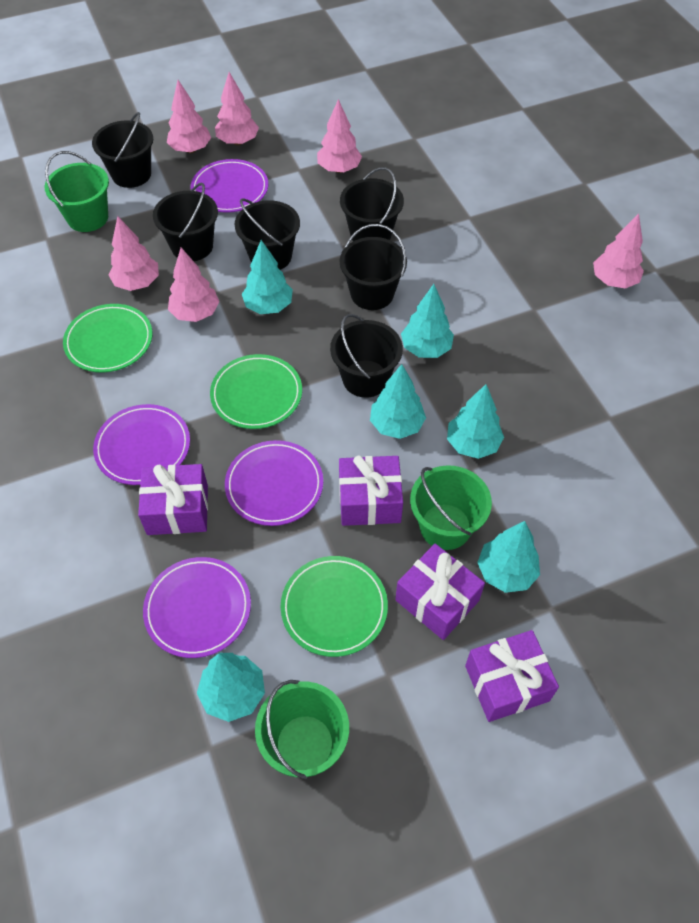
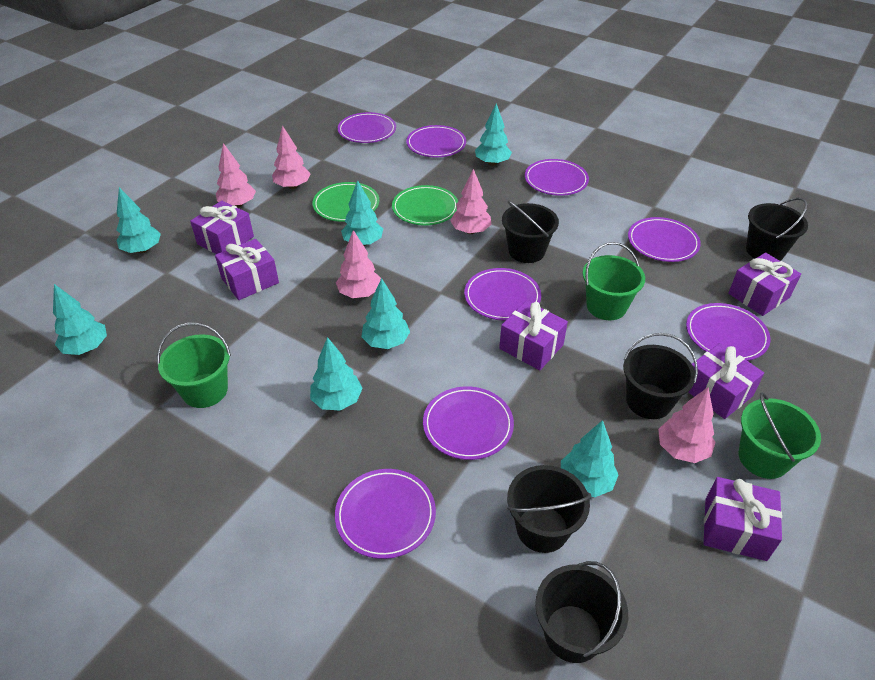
black bucket: 6 -> 5
green plate: 3 -> 2
pink tree: 6 -> 5
purple gift: 4 -> 6
purple plate: 4 -> 8
turquoise tree: 6 -> 7

